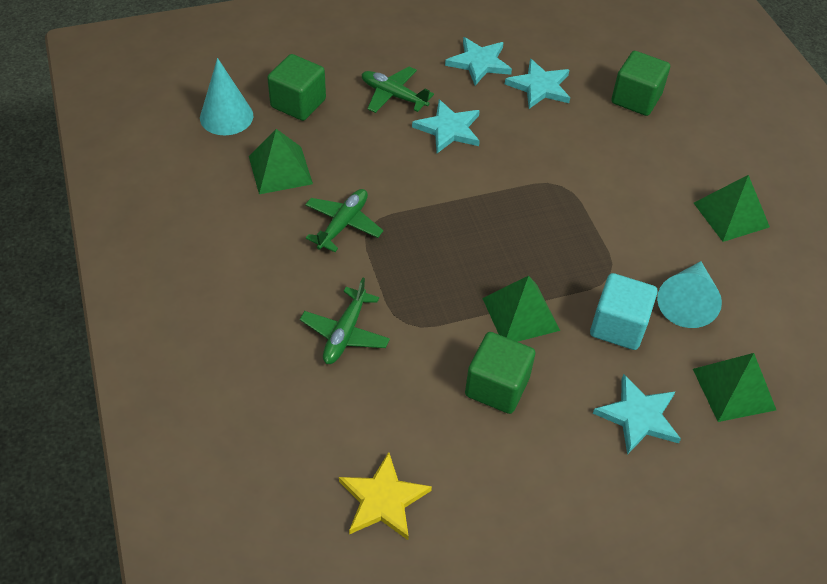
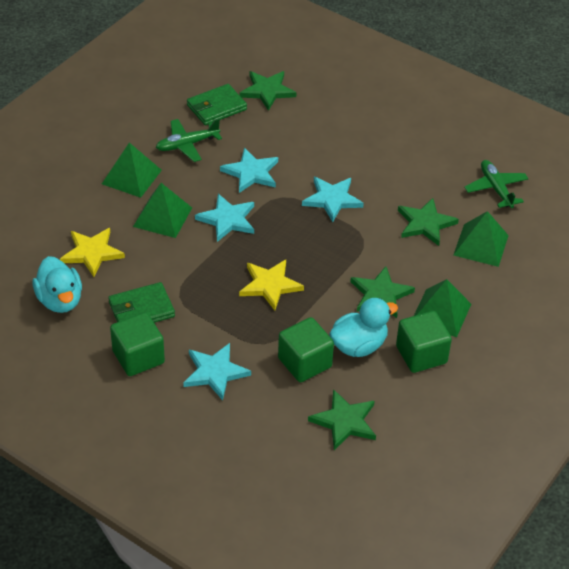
green plane: 3 -> 2
green star: 0 -> 4
green wallet: 0 -> 2
turquoise cone: 2 -> 0
turquoise cube: 1 -> 0
turquoise duck: 0 -> 2
yellow star: 1 -> 2

